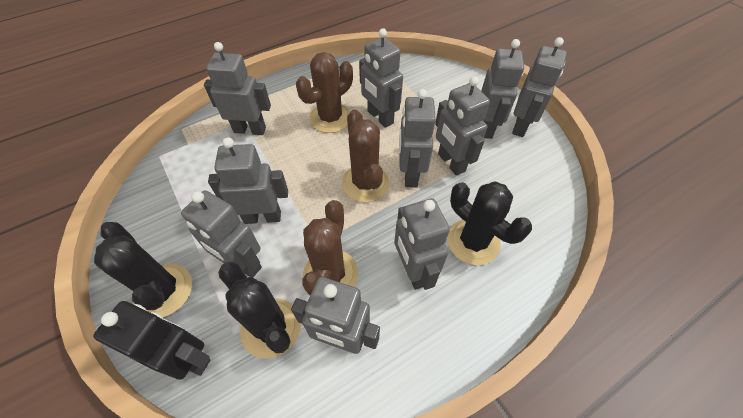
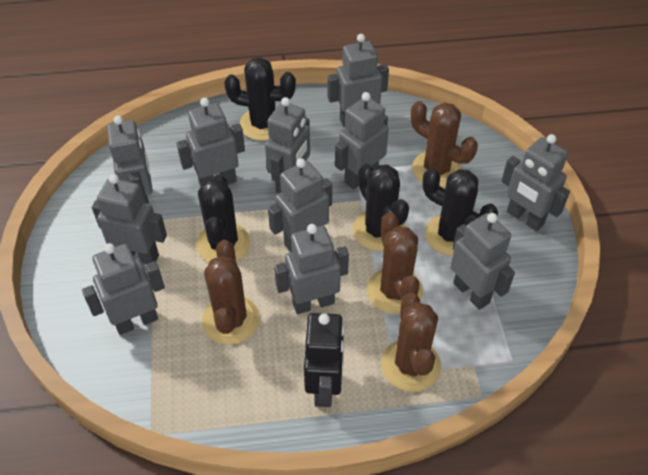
black cactus: 3 -> 4
brown cactus: 3 -> 4
grey robot: 10 -> 11

